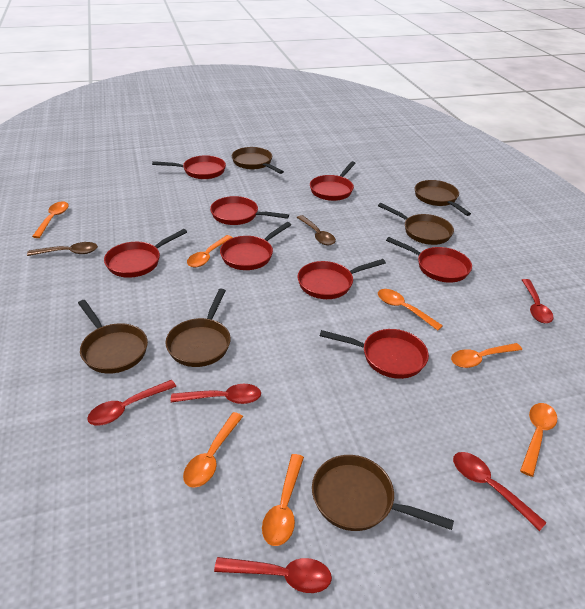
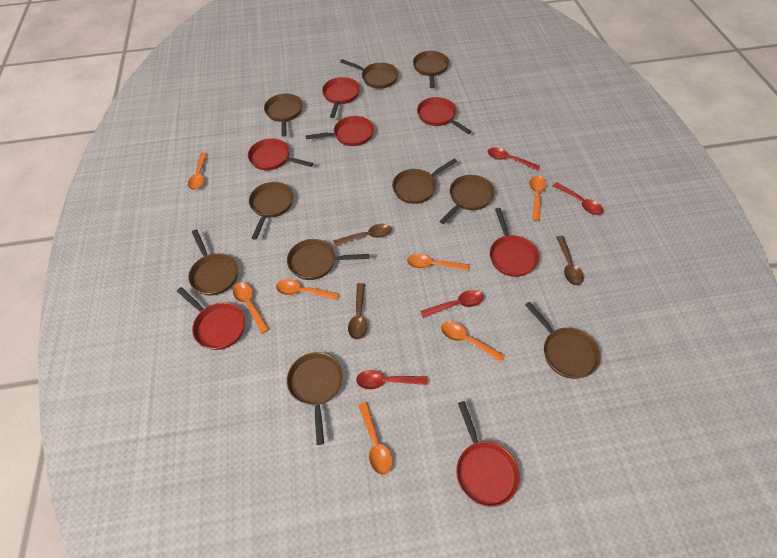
brown pan: 6 -> 10
brown spoon: 2 -> 3
red pan: 8 -> 7
red spoon: 5 -> 4

